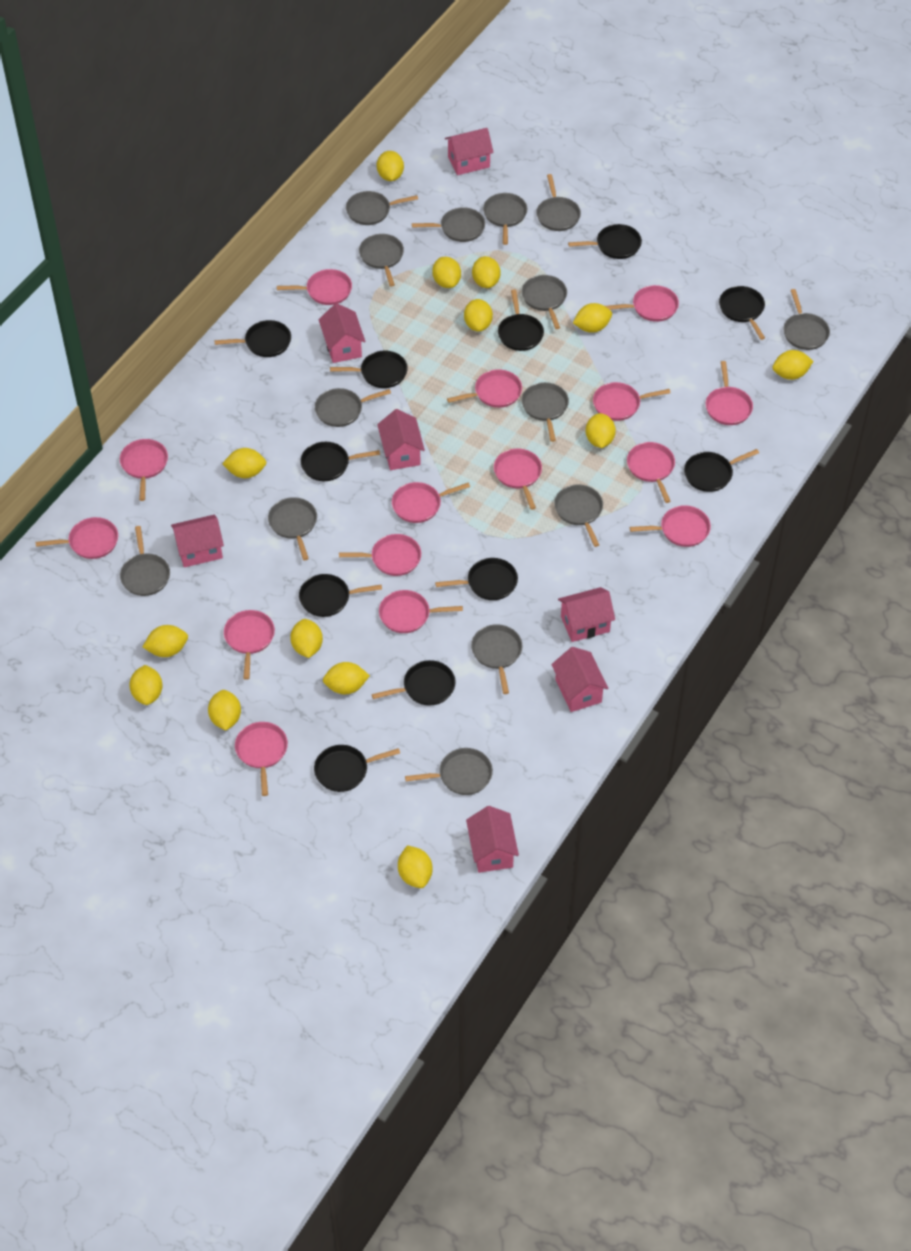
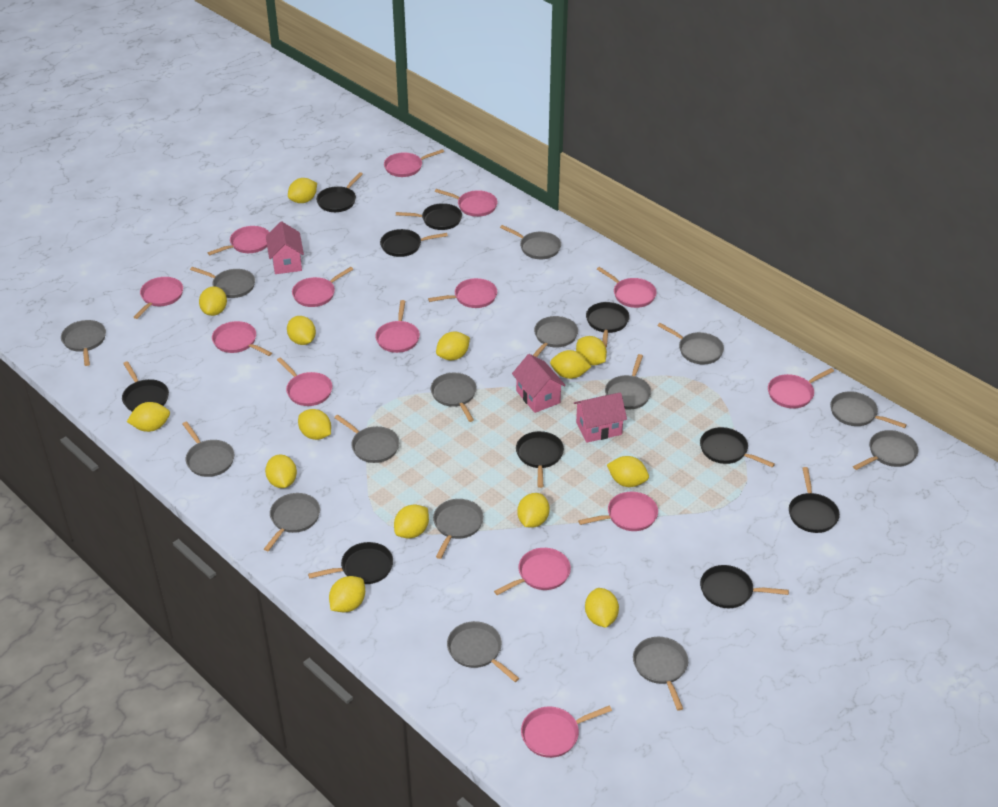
black pan: 11 -> 10
grey pan: 14 -> 15
pink house: 7 -> 3
pink pan: 15 -> 14

